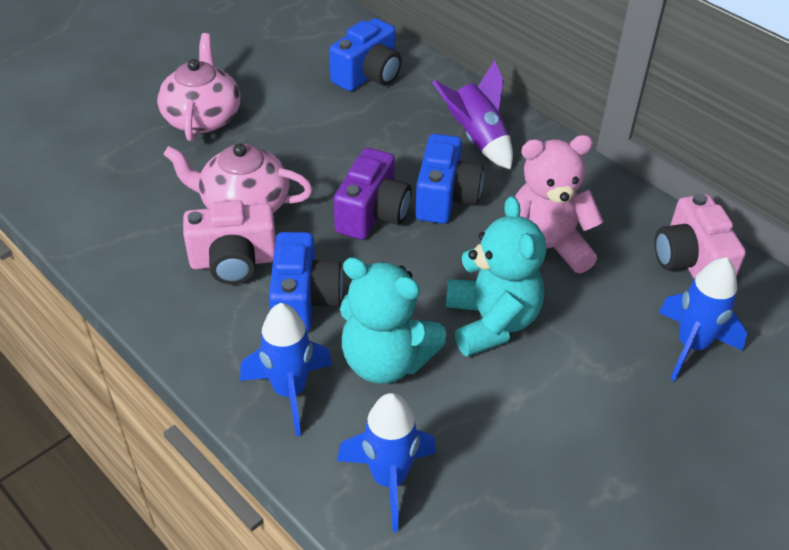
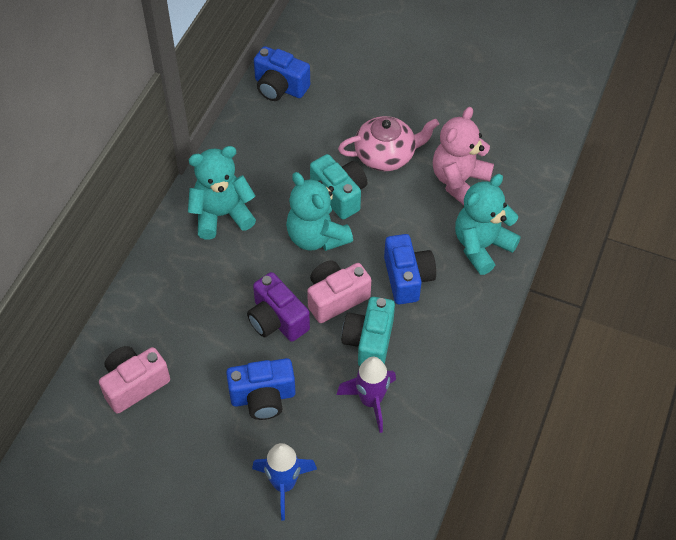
blue rocket: 3 -> 1
pink teapot: 2 -> 1
turquoise camera: 0 -> 2
turquoise teddy bear: 2 -> 3

